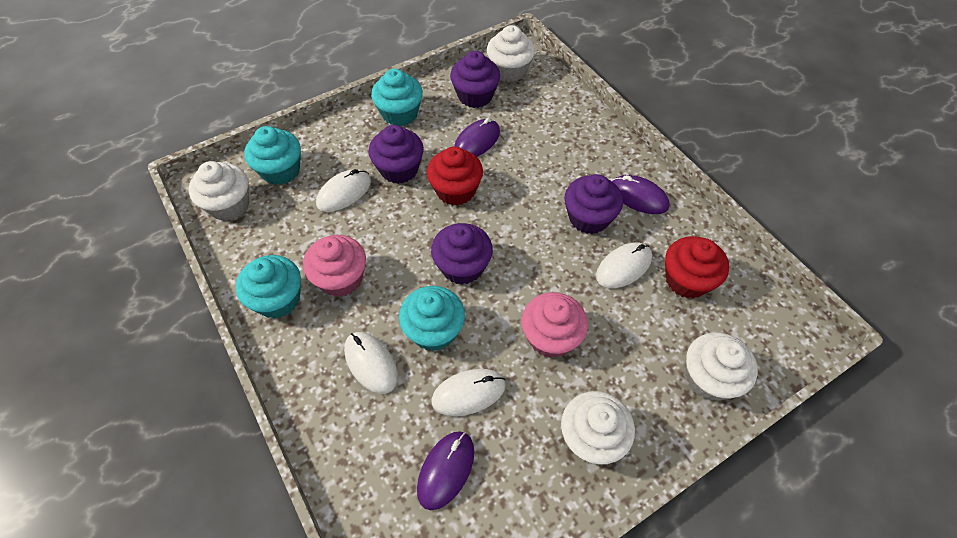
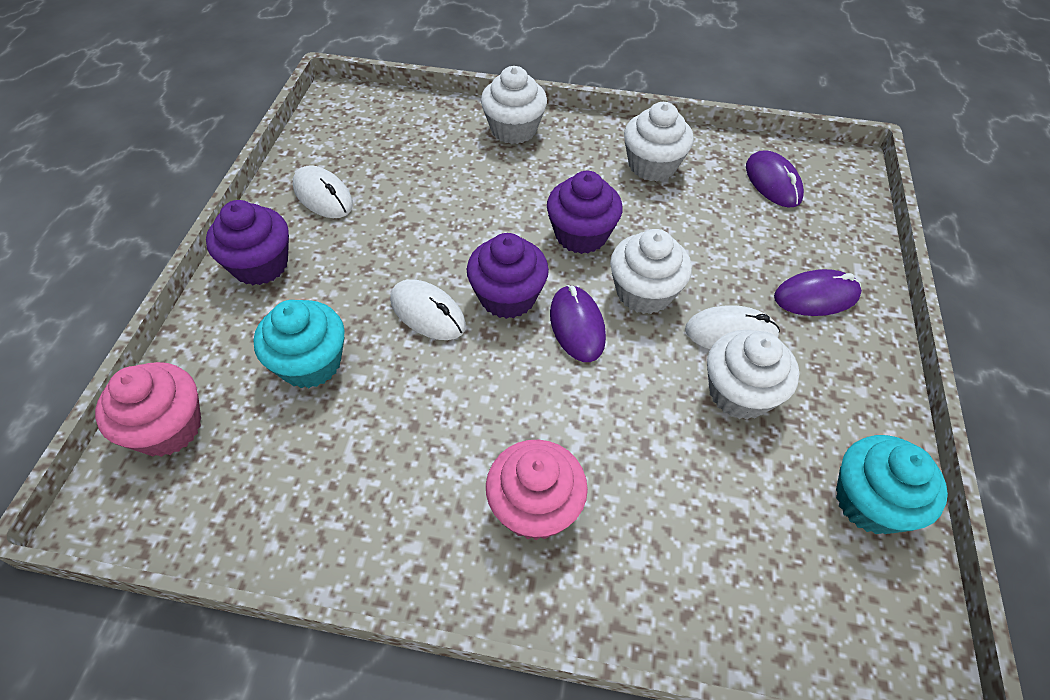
purple cupcake: 4 -> 3
red cupcake: 2 -> 0
turquoise cupcake: 4 -> 2
white mouse: 4 -> 3

